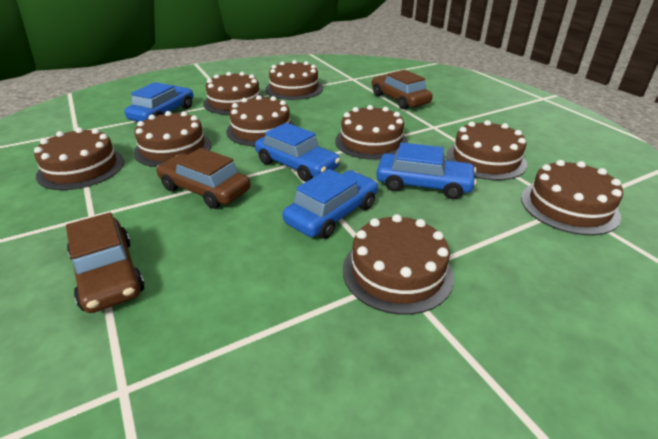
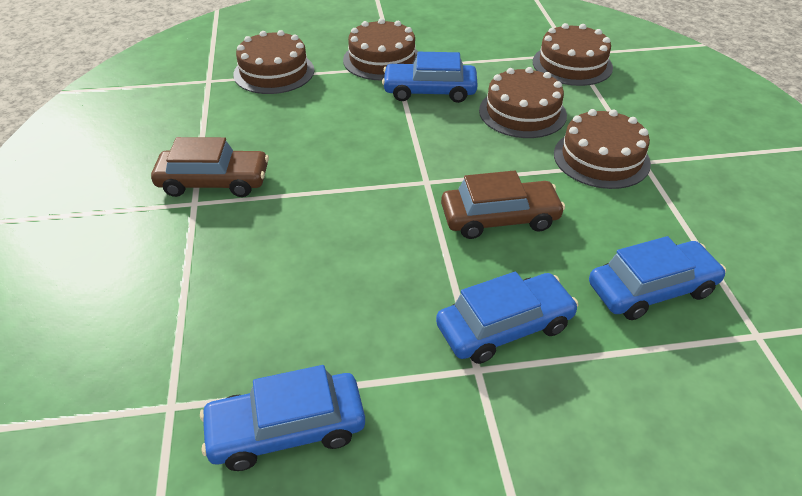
brown cake: 9 -> 5
brown car: 3 -> 2

